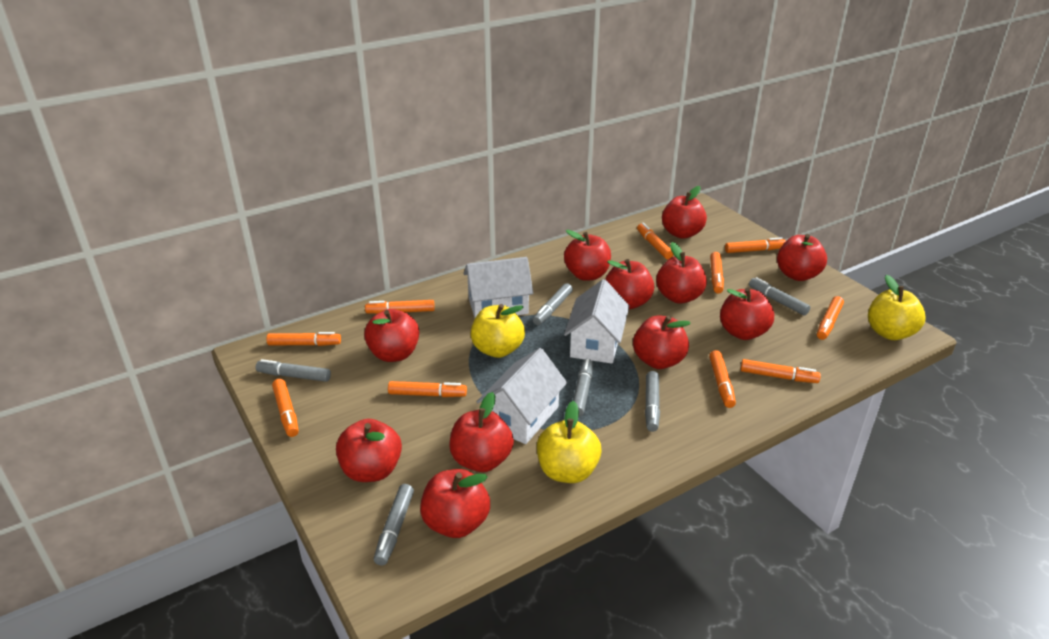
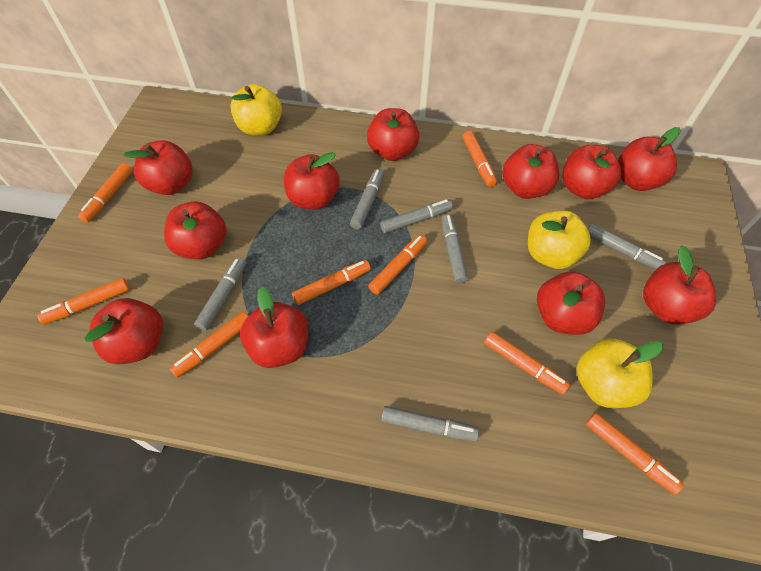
orange marker: 10 -> 8
white house: 3 -> 0

